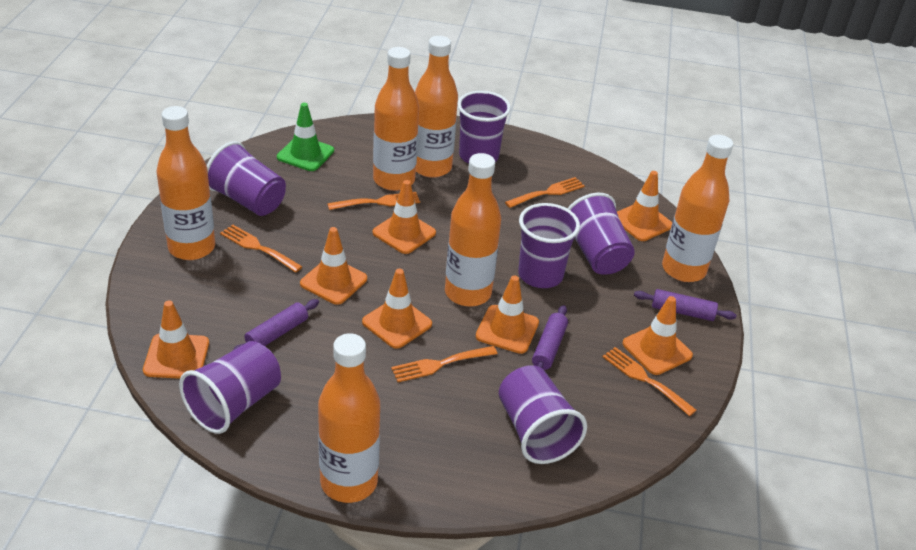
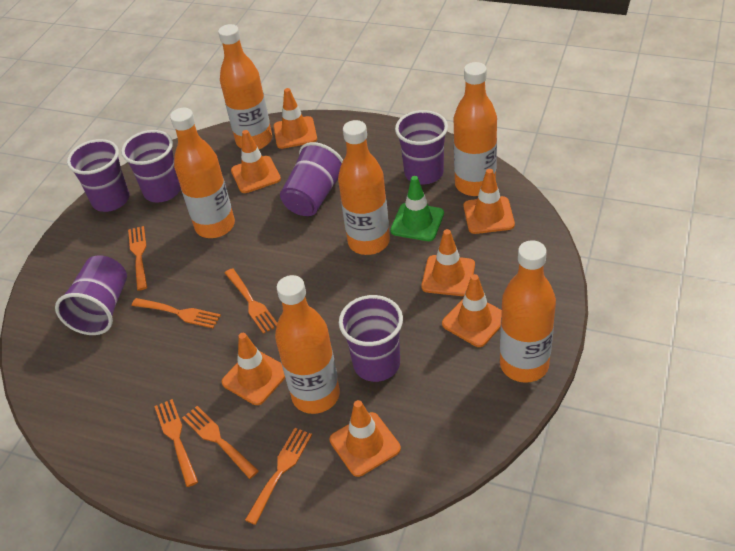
orange fork: 5 -> 6
purple rolling pin: 3 -> 0

